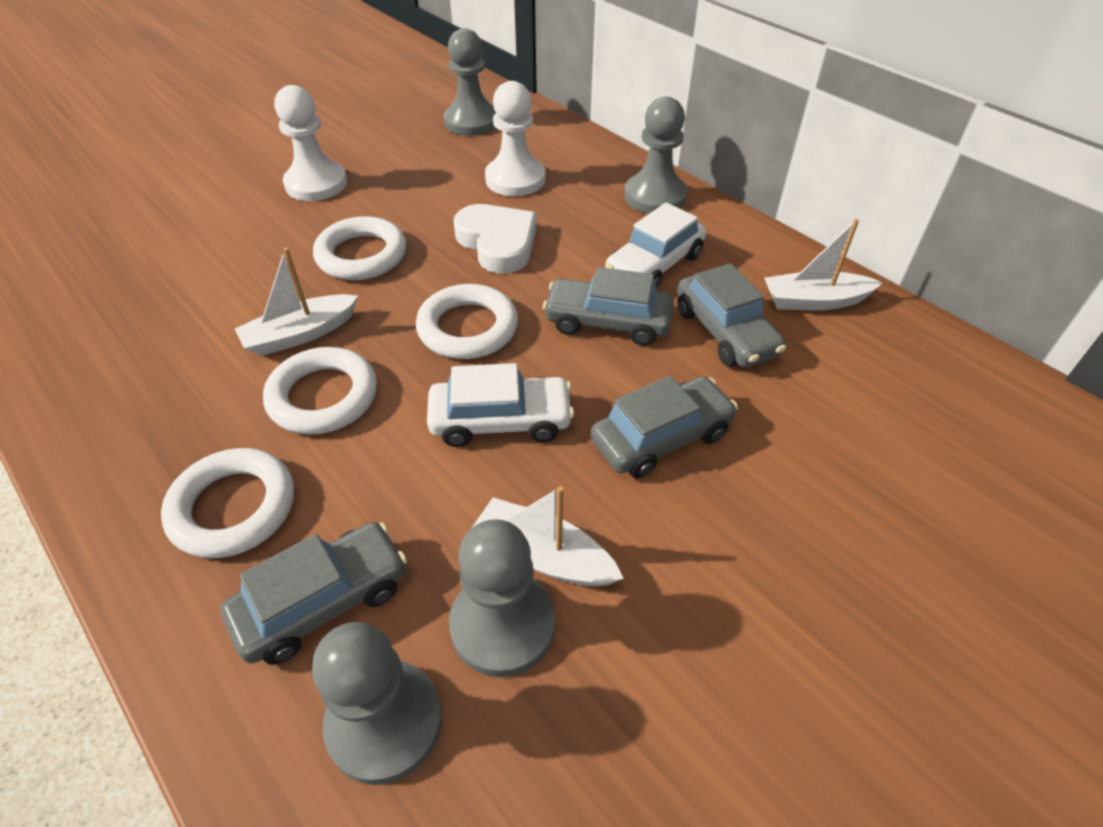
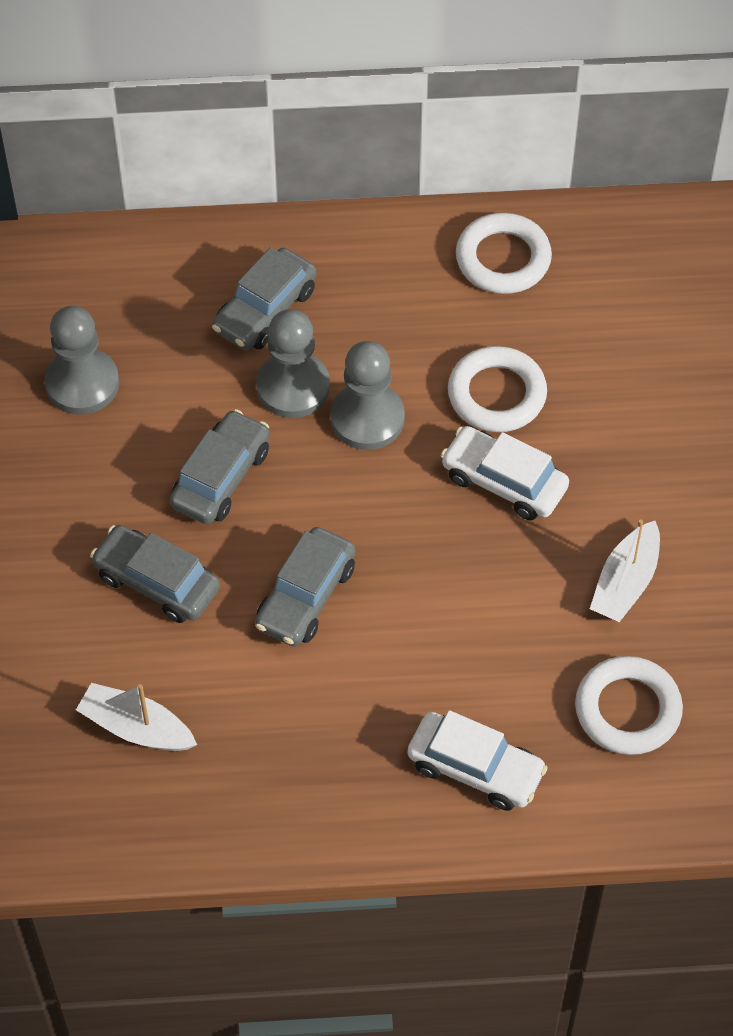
grey pawn: 4 -> 3
white boat: 3 -> 2
white heart: 1 -> 0
white pawn: 2 -> 0
white ring: 4 -> 3

